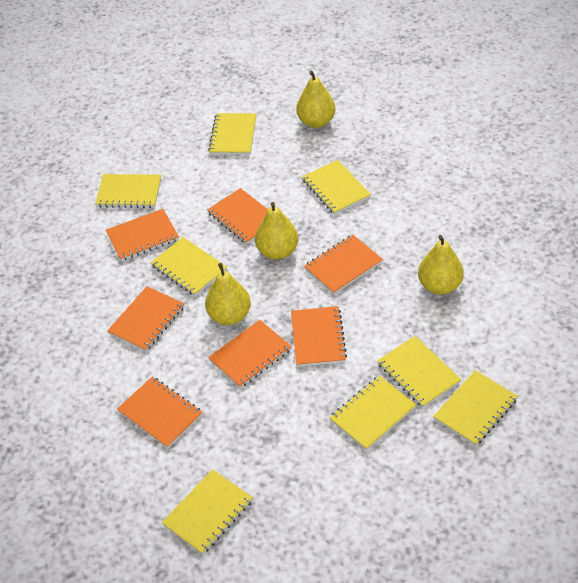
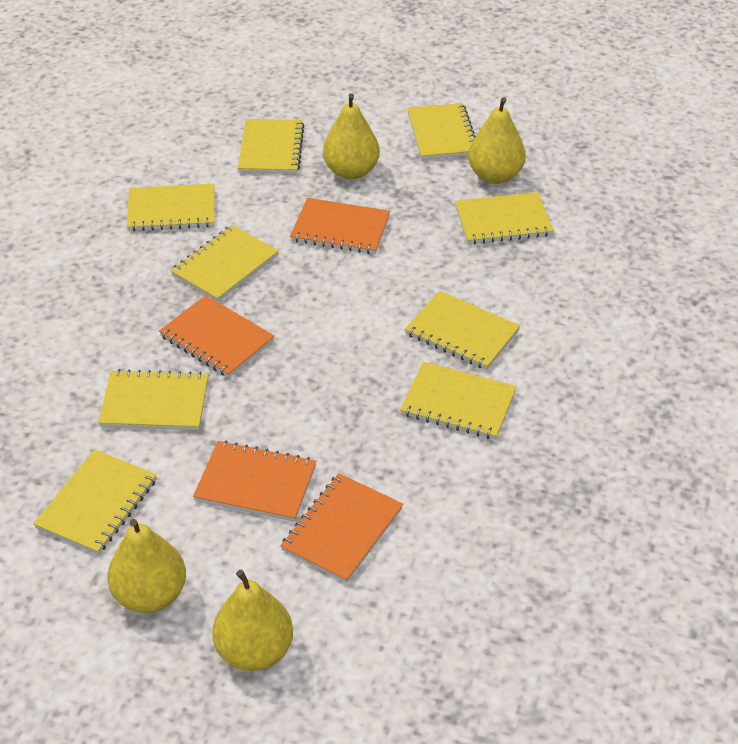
orange notebook: 7 -> 4
yellow notebook: 8 -> 9

